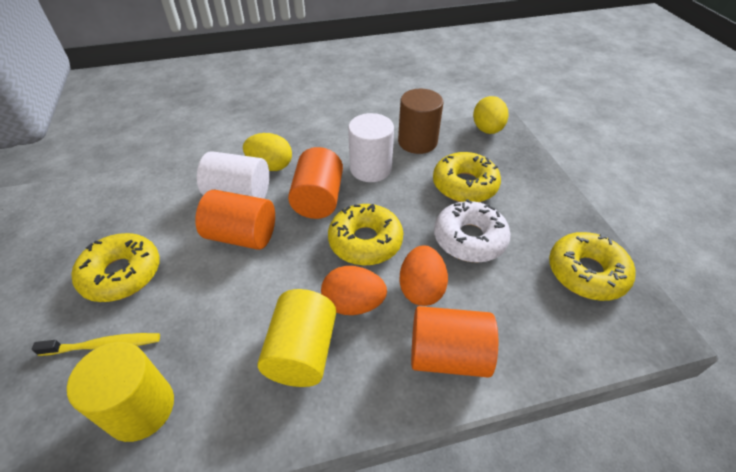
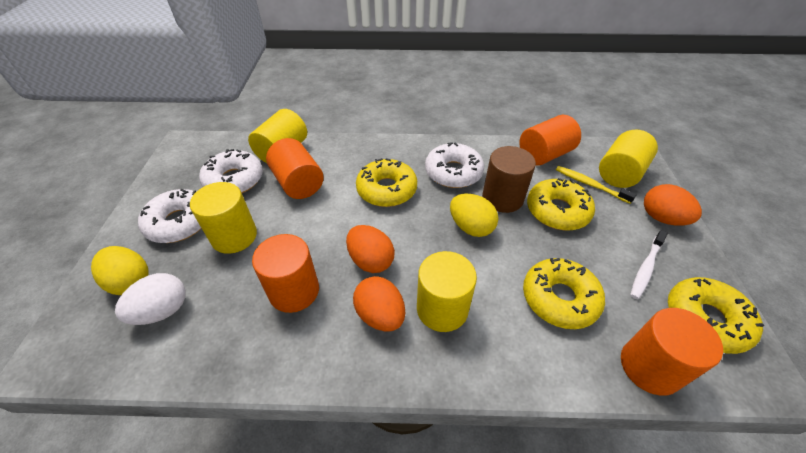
orange cylinder: 3 -> 4
orange egg: 2 -> 3
white cylinder: 2 -> 0
white donut: 1 -> 3
white egg: 0 -> 1
white toothbrush: 0 -> 1
yellow cylinder: 2 -> 4

